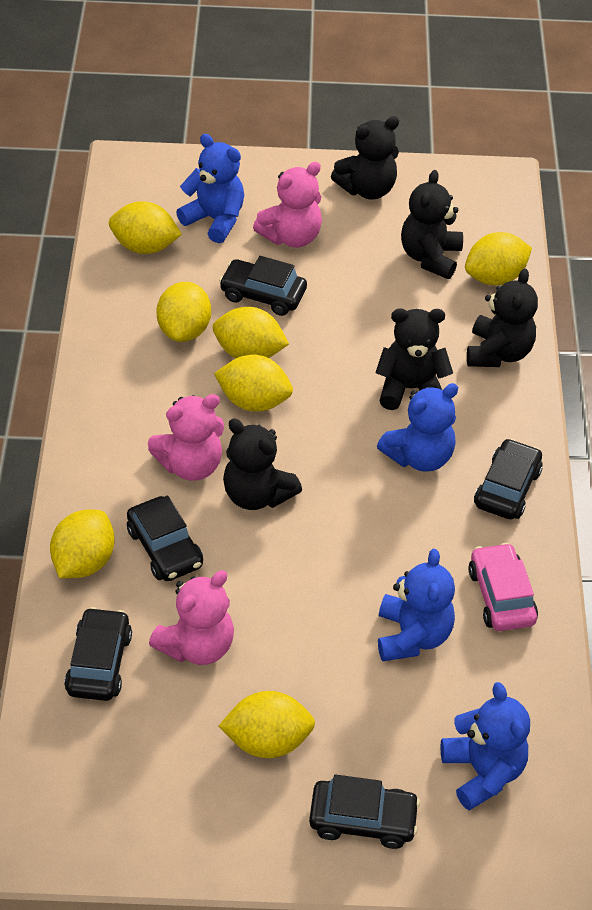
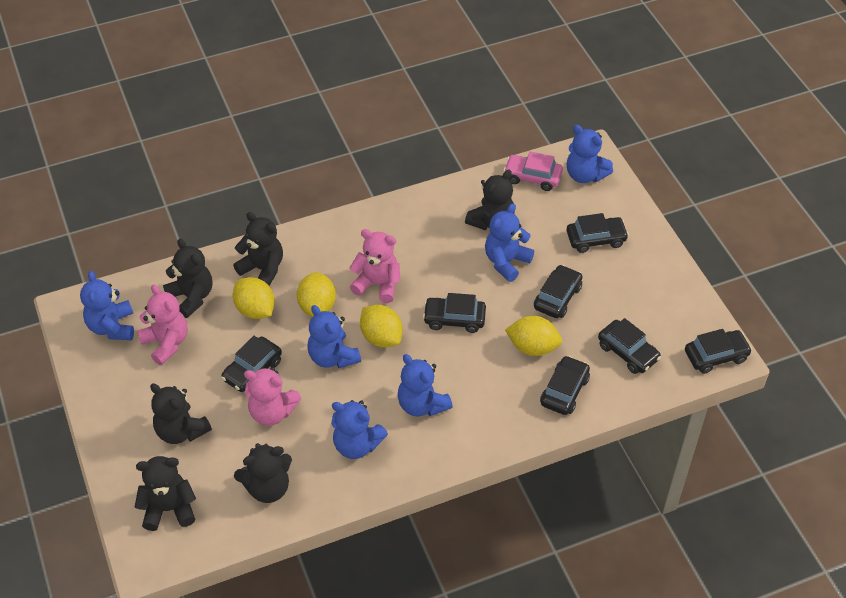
black car: 5 -> 7
black teddy bear: 5 -> 6
blue teddy bear: 4 -> 6
yellow lemon: 7 -> 4

